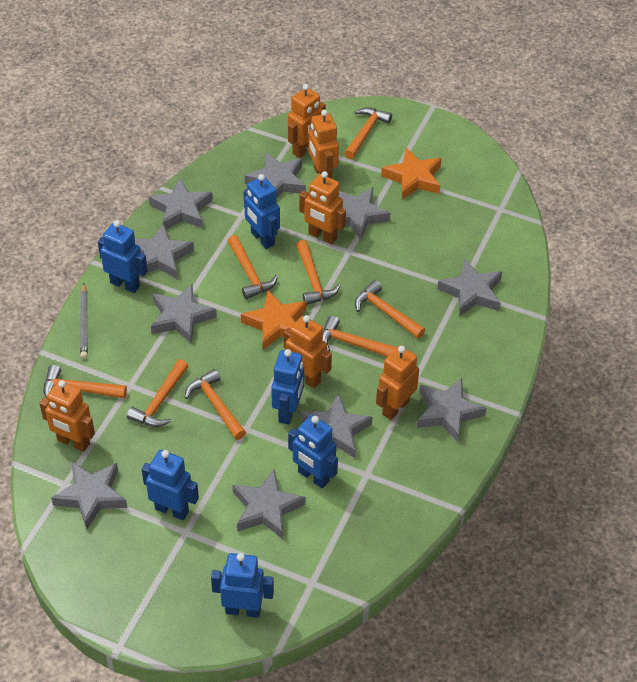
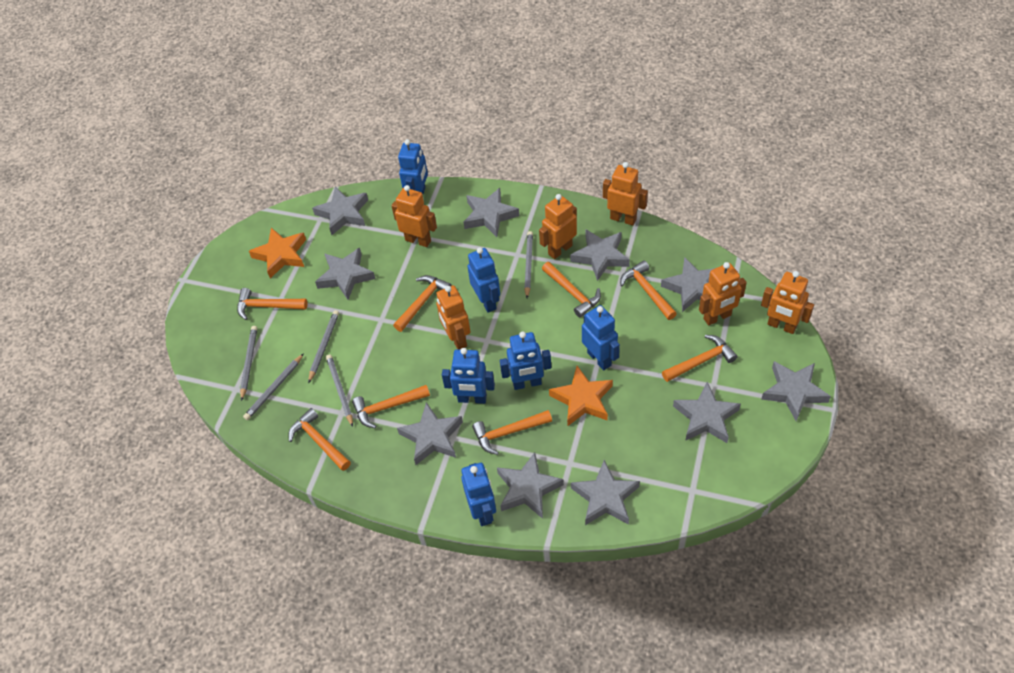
grey pencil: 1 -> 5

